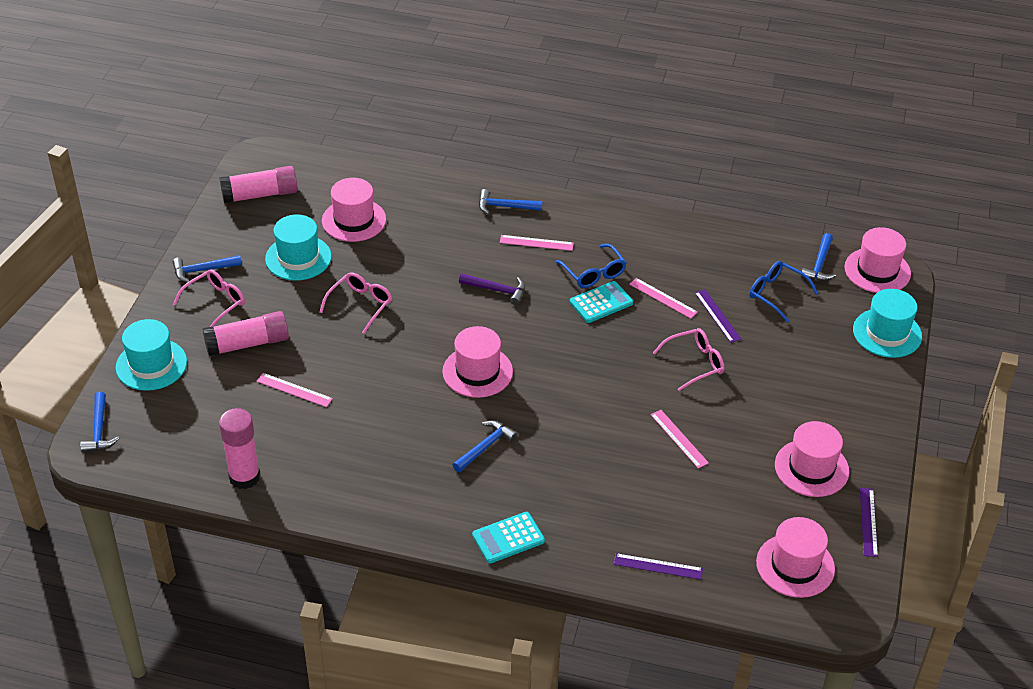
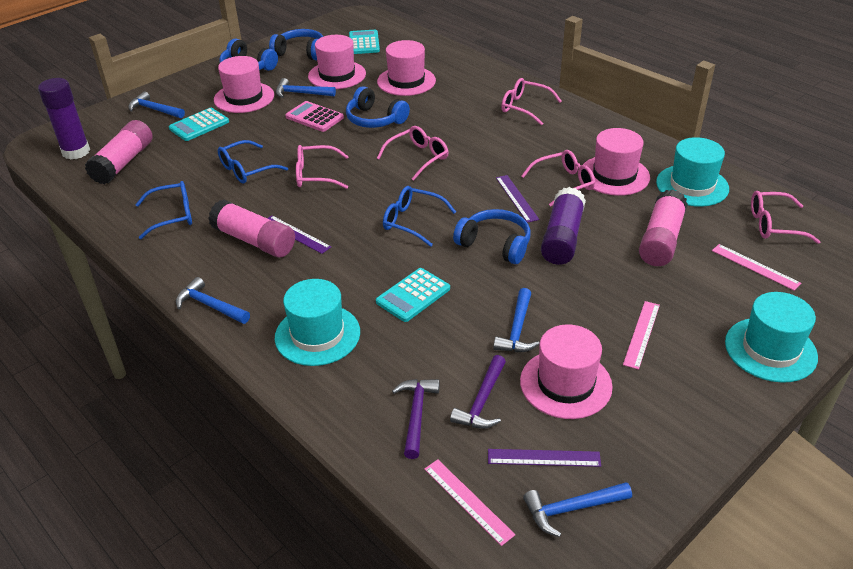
blue glasses: 2 -> 3
blue headphones: 0 -> 4
pink calculator: 0 -> 1
pink glasses: 3 -> 5
pink ruler: 4 -> 3
purple glue stick: 0 -> 2
purple hammer: 1 -> 2
turquoise calculator: 2 -> 3

